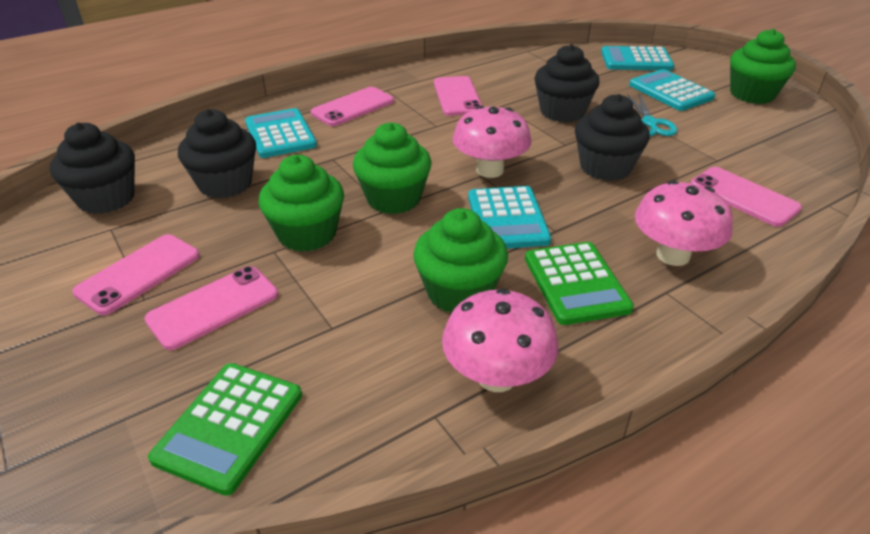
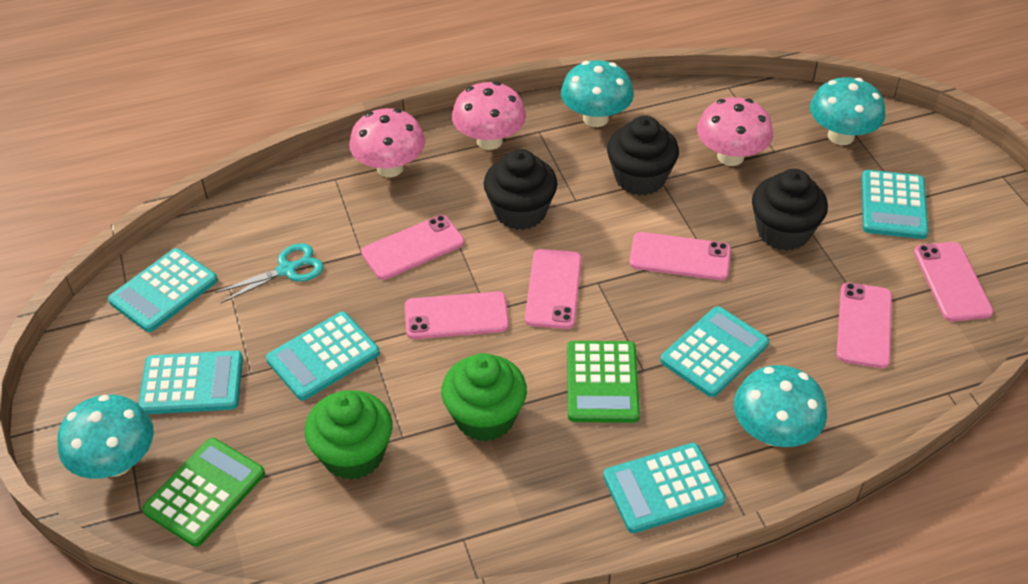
black cupcake: 4 -> 3
green cupcake: 4 -> 2
pink phone: 5 -> 6
turquoise calculator: 4 -> 6
turquoise mushroom: 0 -> 4

